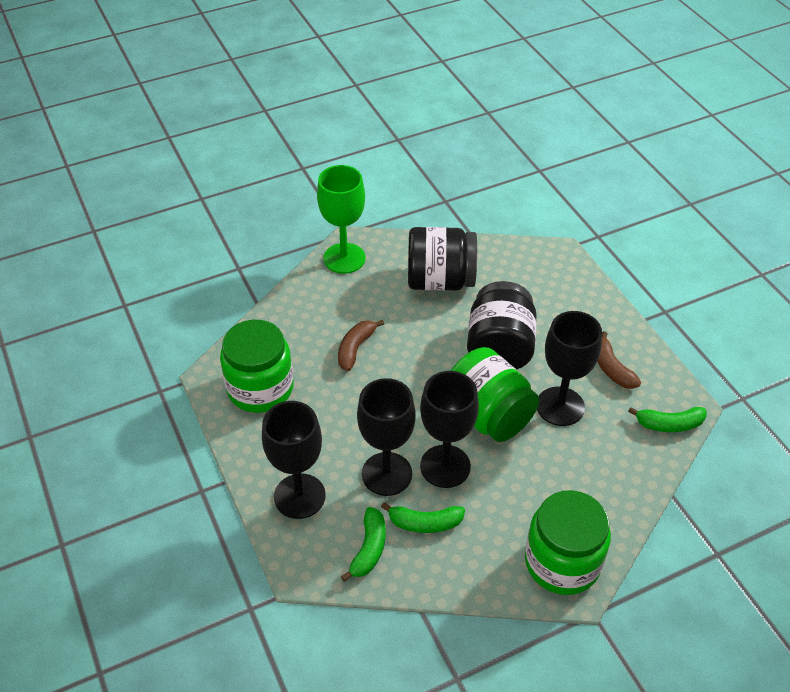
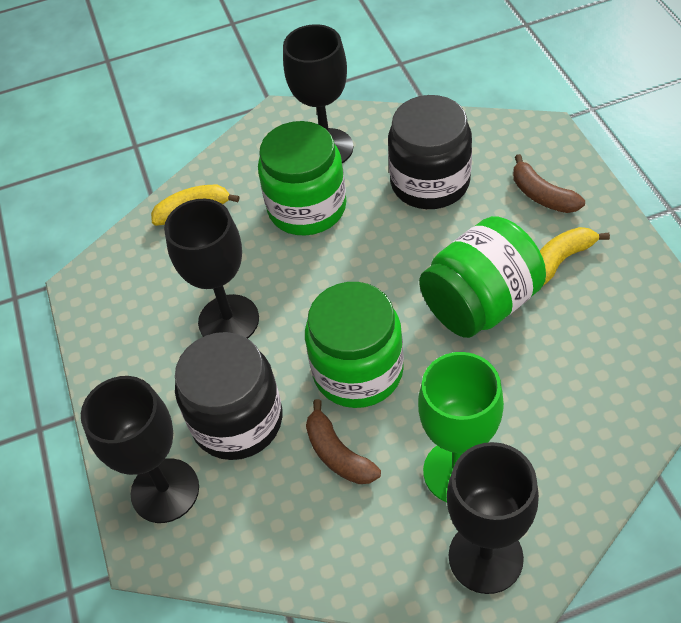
green banana: 3 -> 0
yellow banana: 0 -> 2

